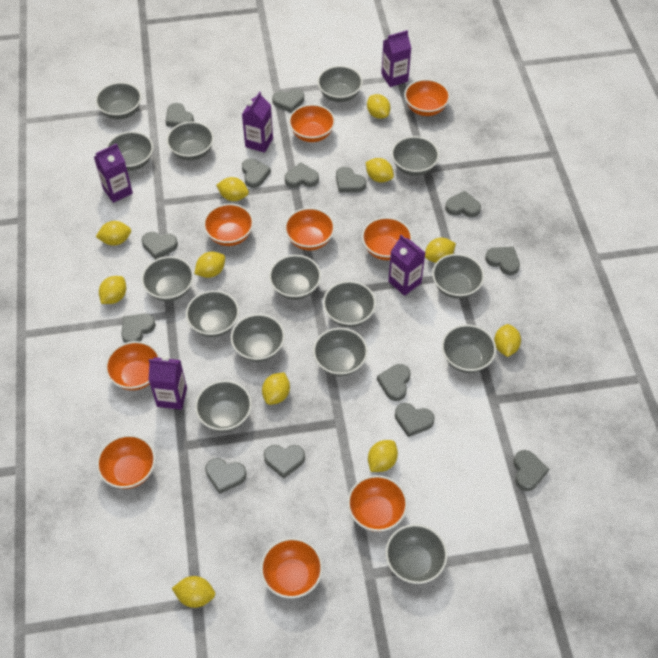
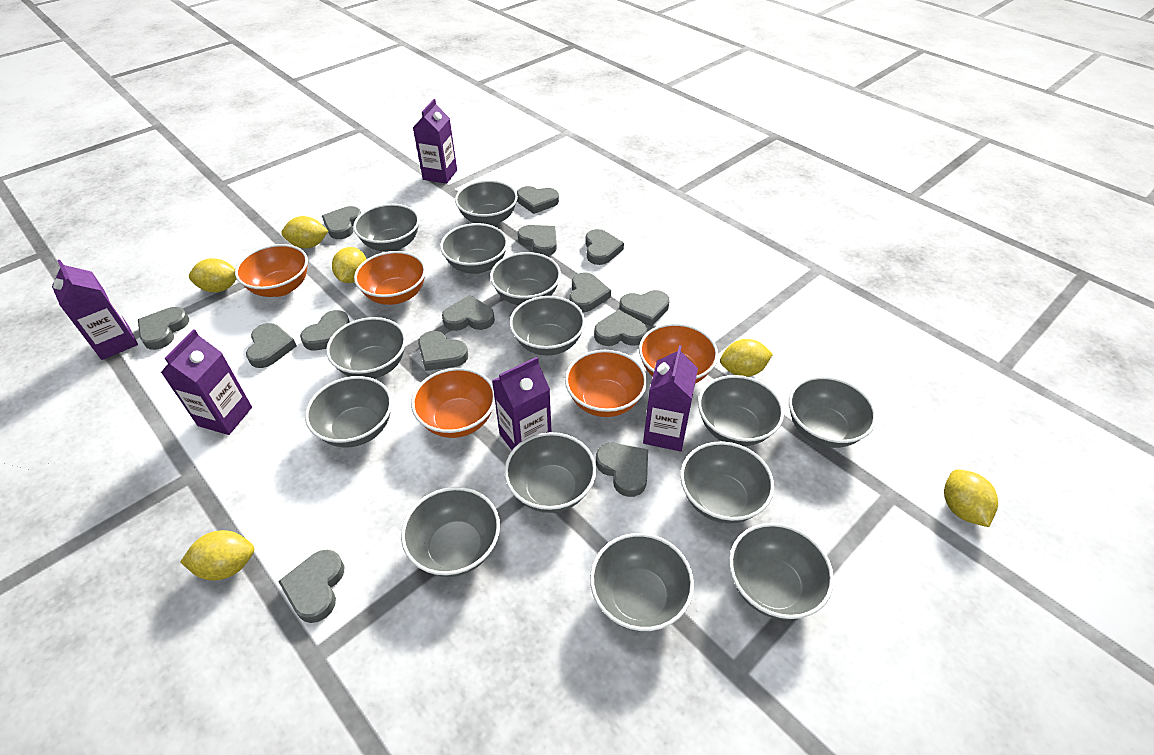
grey bowl: 15 -> 14
orange bowl: 9 -> 5
yellow lemon: 11 -> 6

